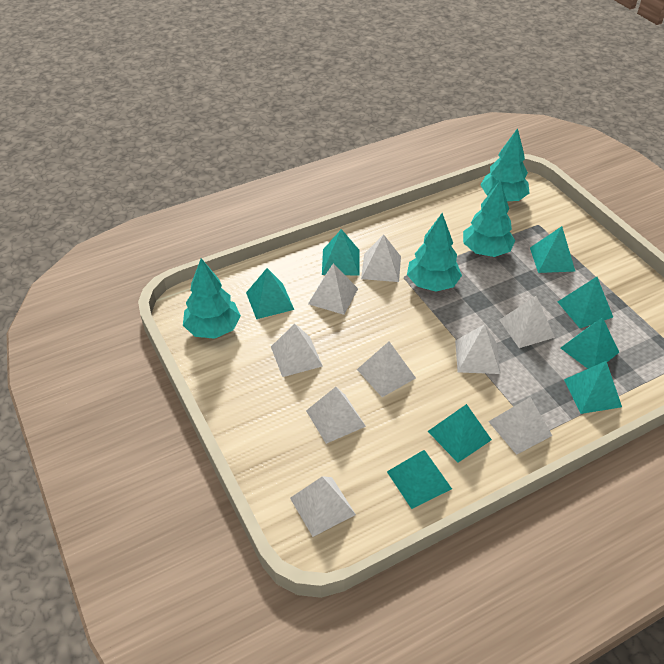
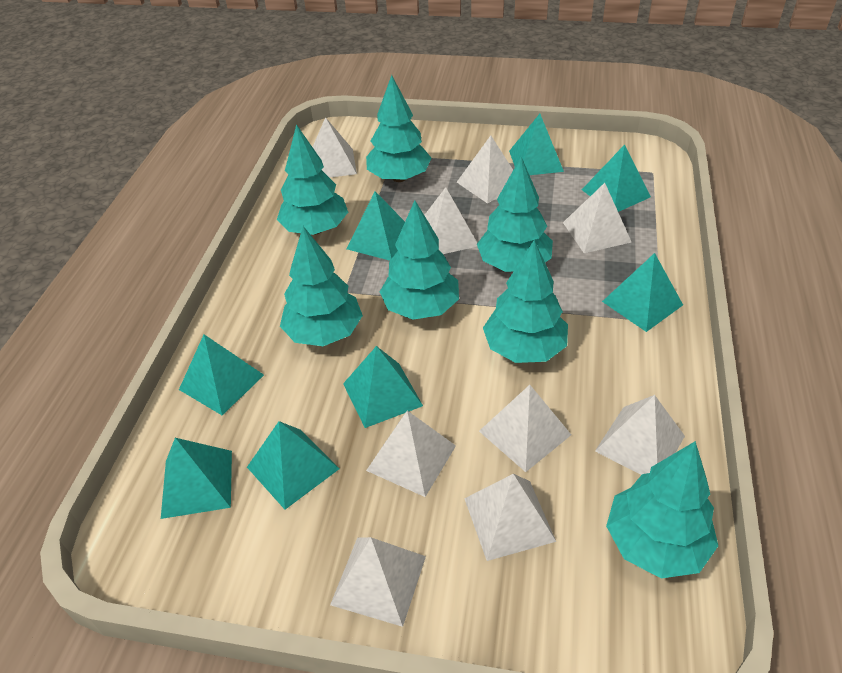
turquoise tree: 4 -> 7

